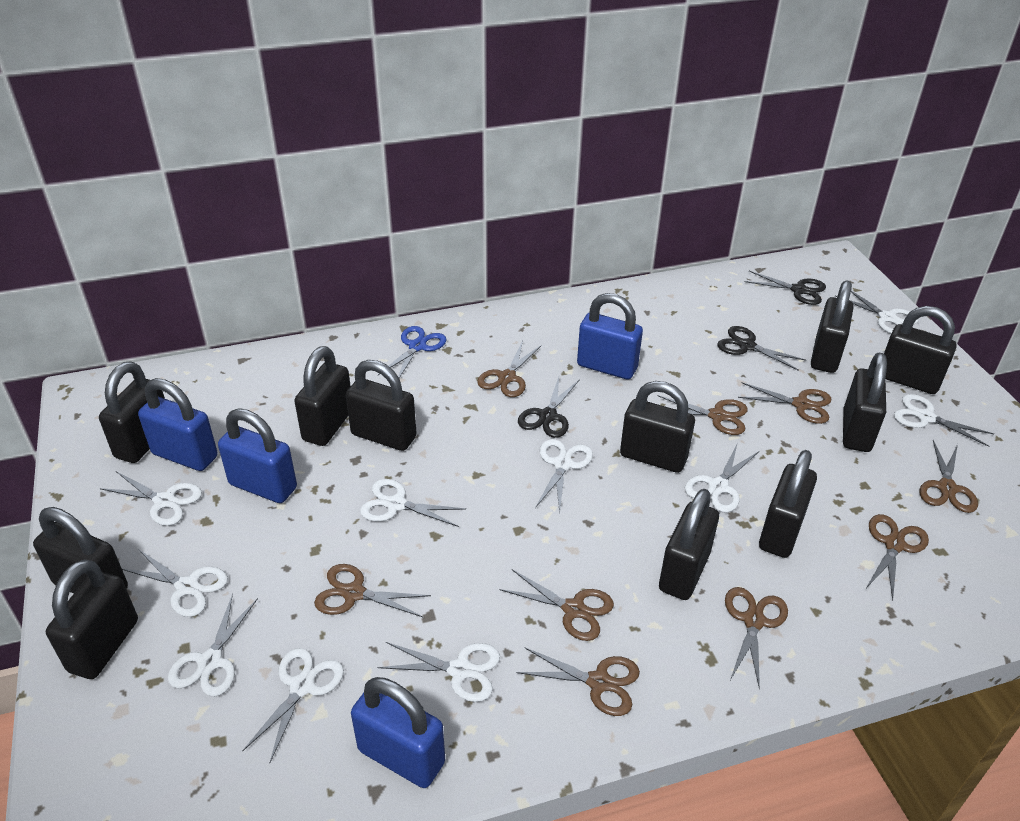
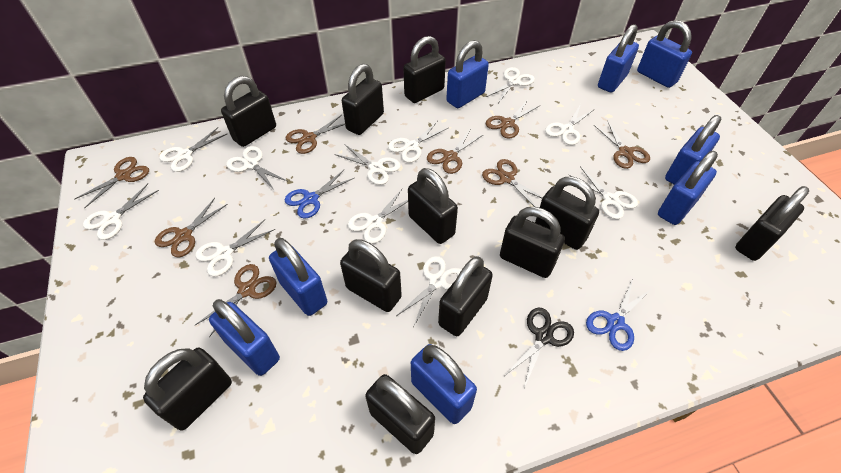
black scissors: 3 -> 1
blue padlock: 4 -> 8
blue scissors: 1 -> 2
brown scissors: 9 -> 8
white scissors: 10 -> 11

